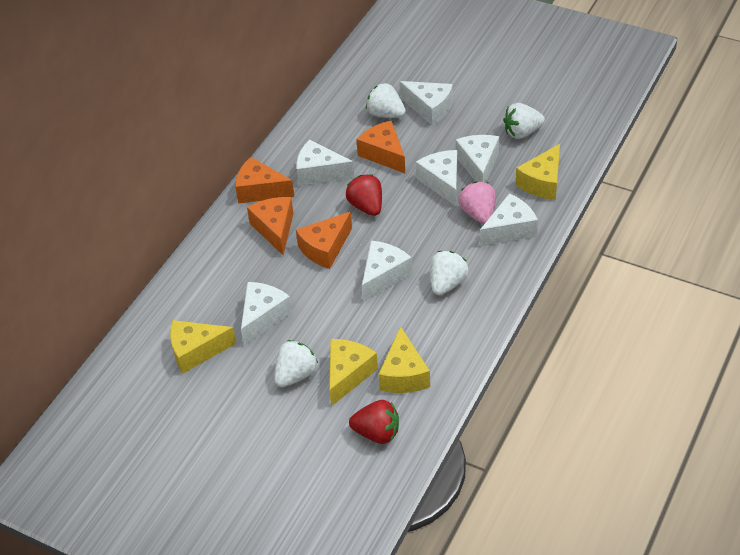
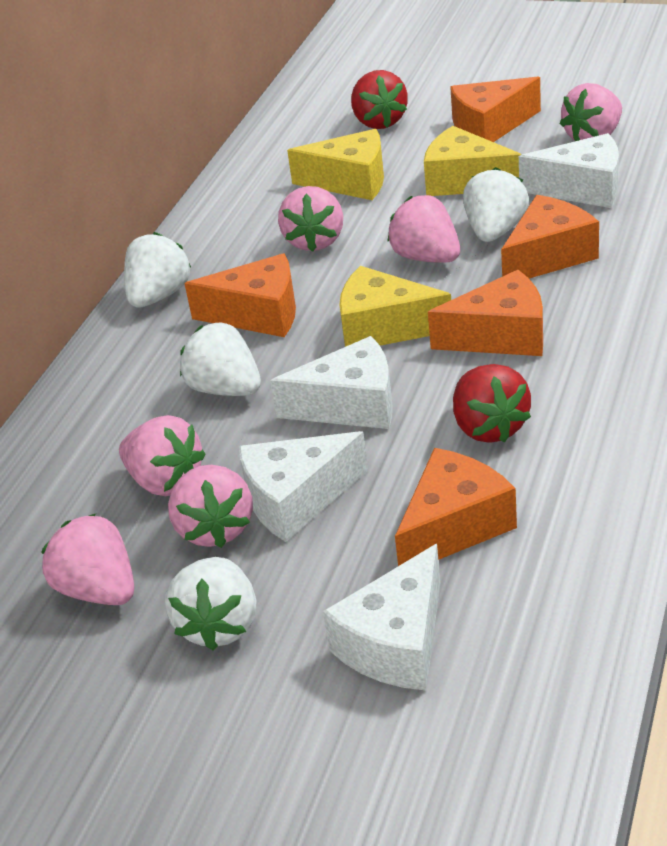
orange cheese: 4 -> 5
pink strawberry: 1 -> 6
white cheese: 7 -> 4
yellow cheese: 4 -> 3

